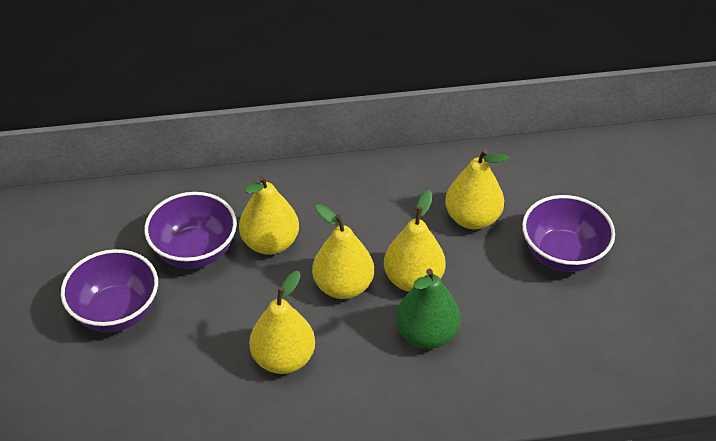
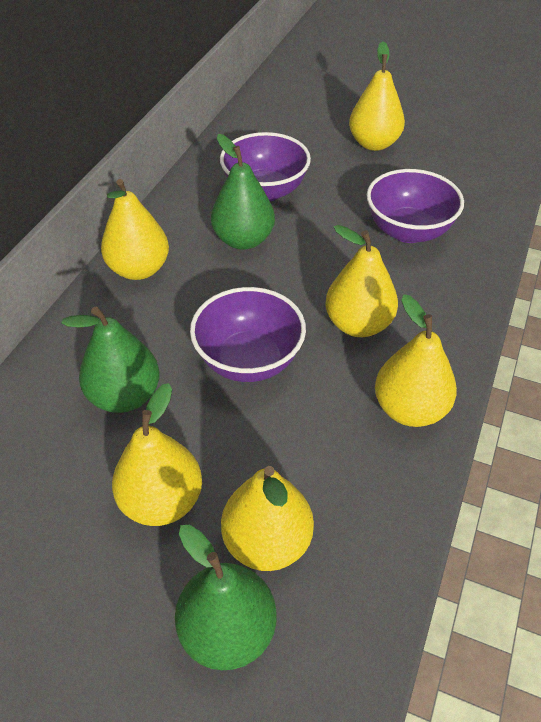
green pear: 1 -> 3
yellow pear: 5 -> 6

